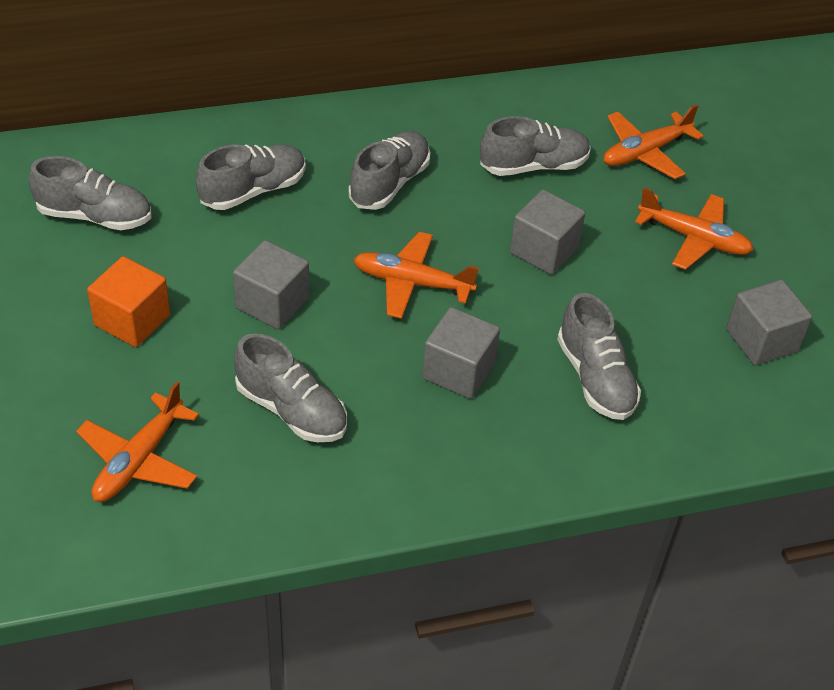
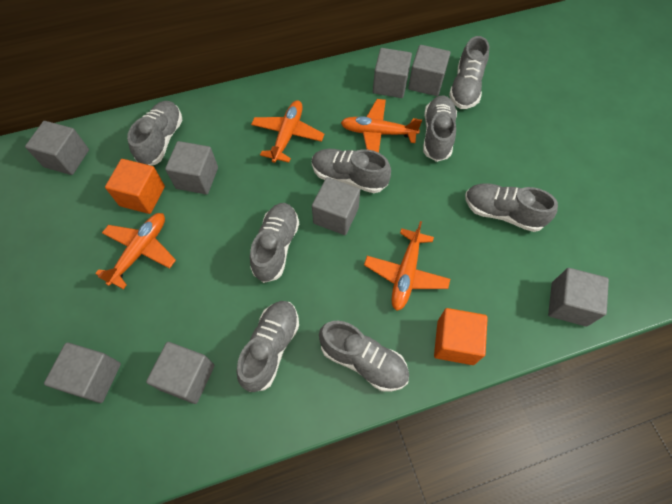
grey cube: 4 -> 8
grey shoe: 6 -> 8
orange cube: 1 -> 2

